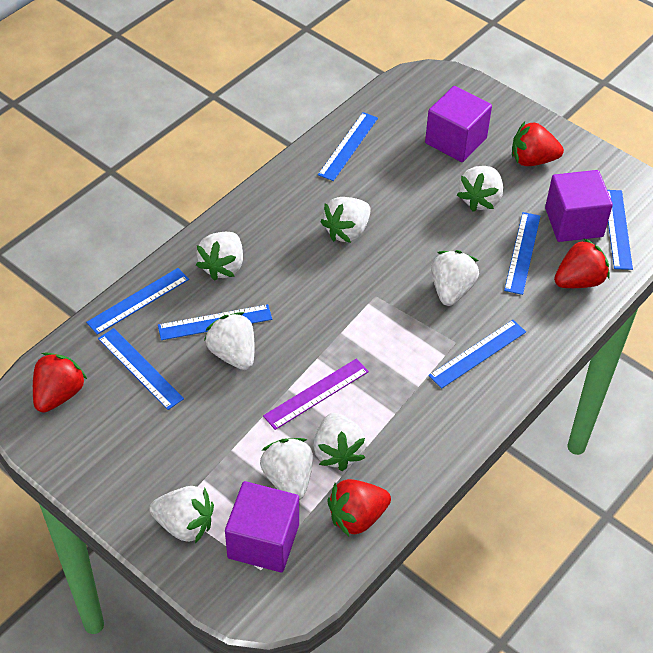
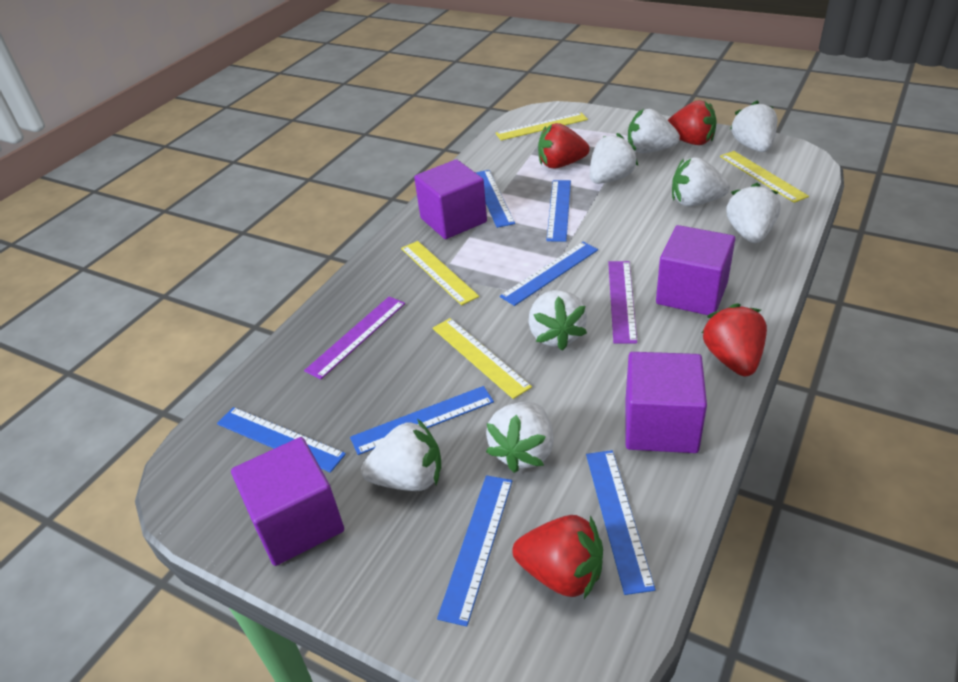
purple cube: 3 -> 4
purple ruler: 1 -> 2
yellow ruler: 0 -> 4

